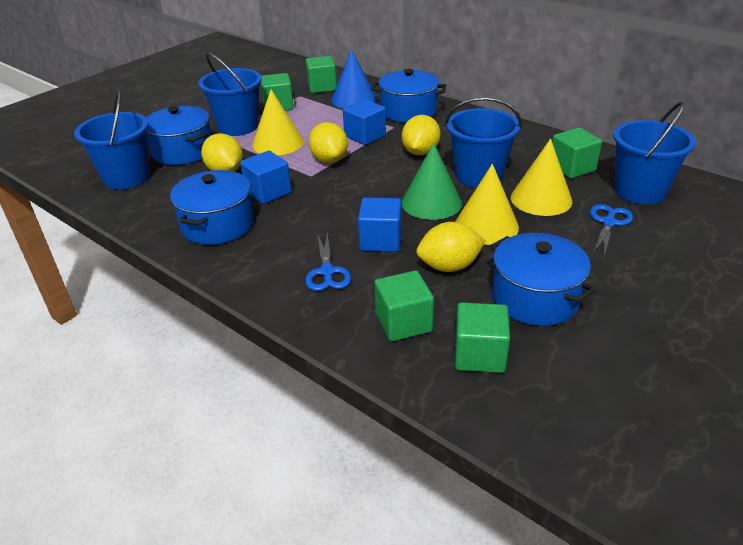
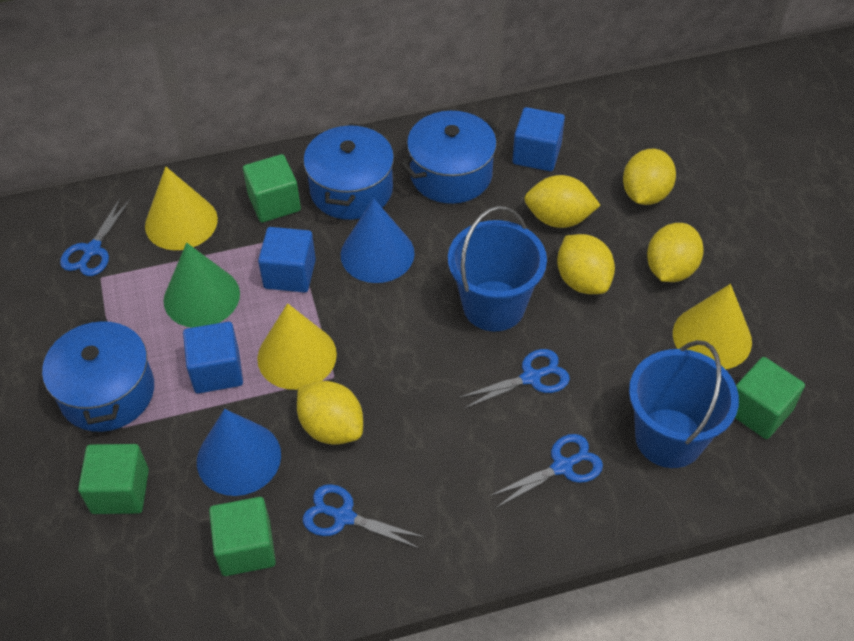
blue bucket: 4 -> 2
blue cone: 1 -> 2
blue pot: 4 -> 3
blue scissors: 2 -> 4
green cube: 5 -> 4
yellow lemon: 4 -> 5

